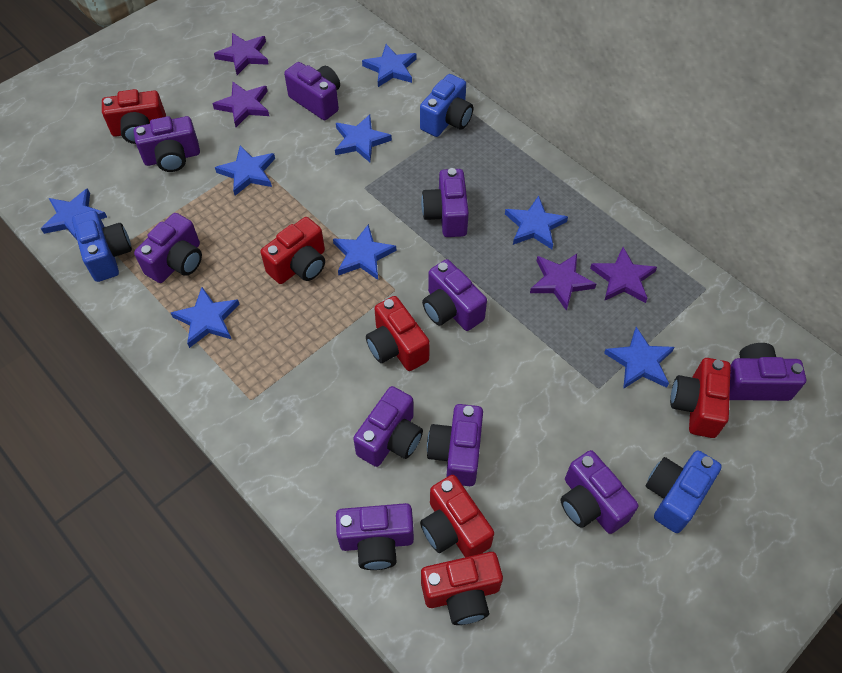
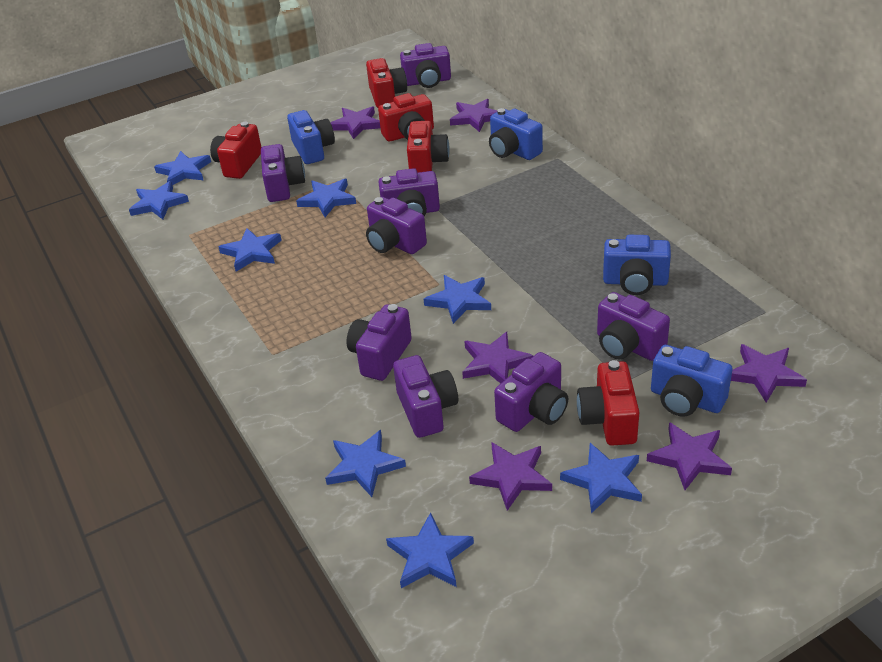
blue camera: 3 -> 4
purple camera: 10 -> 8
purple star: 4 -> 6
red camera: 6 -> 5

